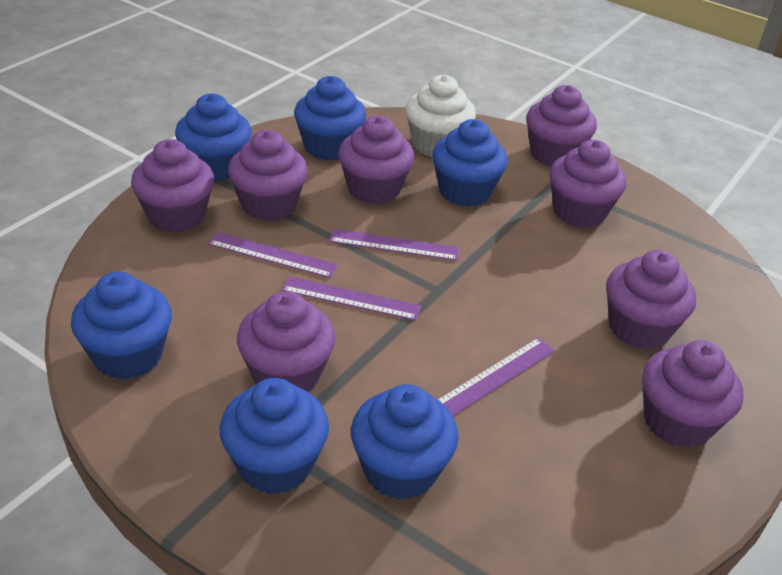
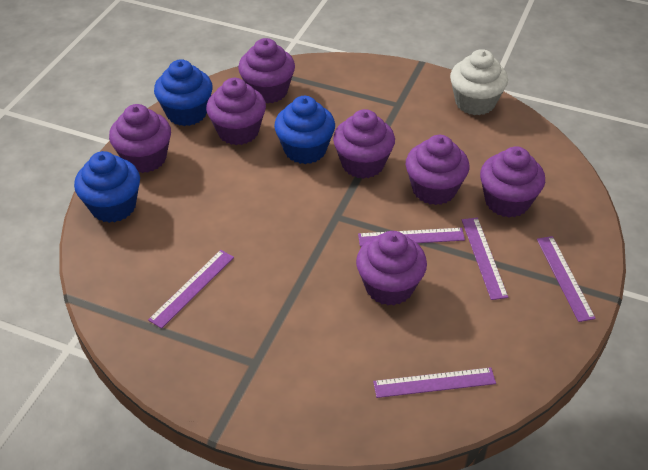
blue cupcake: 6 -> 3
purple cupcake: 8 -> 7
purple ruler: 4 -> 5

